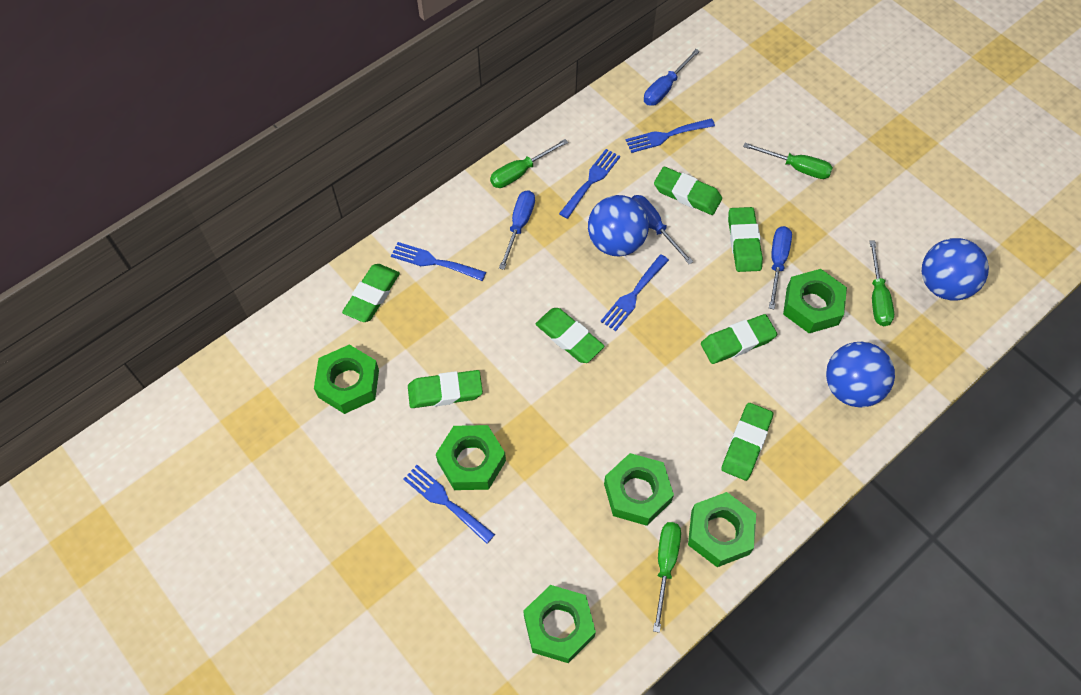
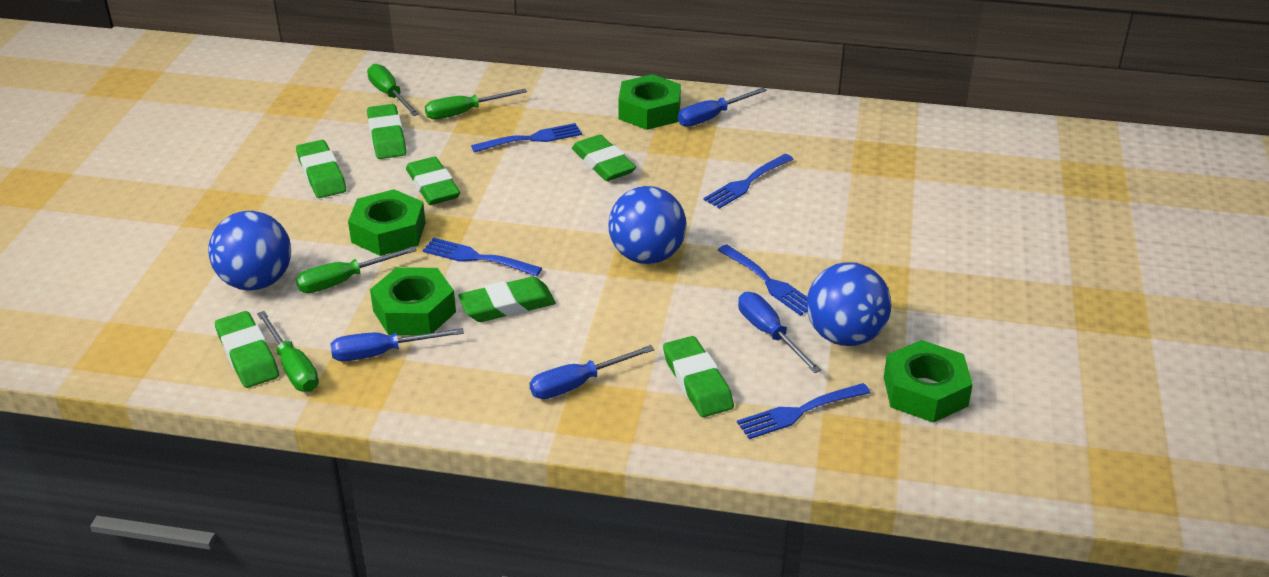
green nut: 6 -> 4

